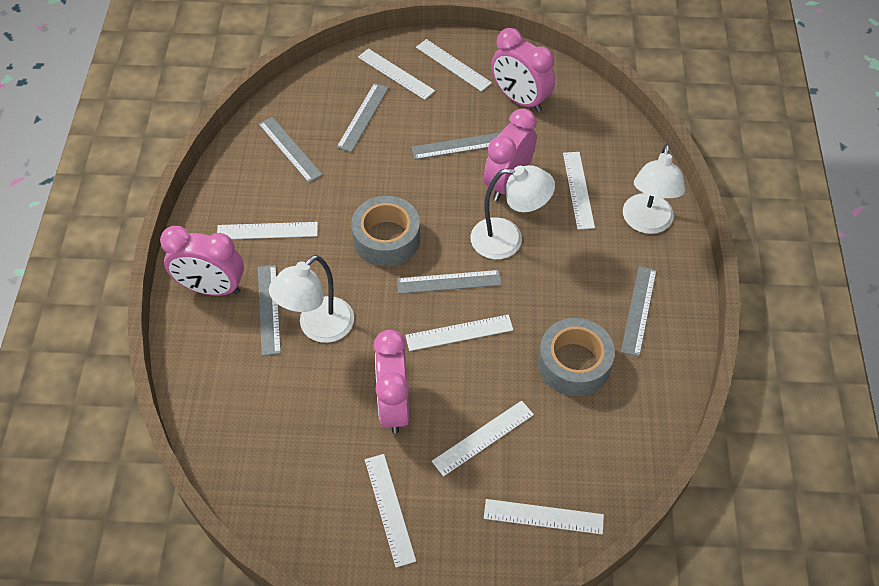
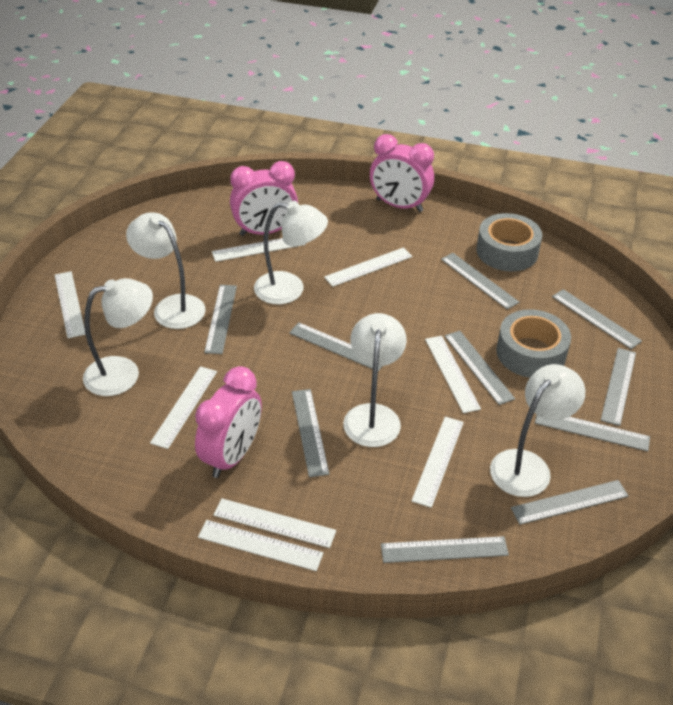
grey ruler: 6 -> 10
pink clock: 4 -> 3
white lamp: 3 -> 5

